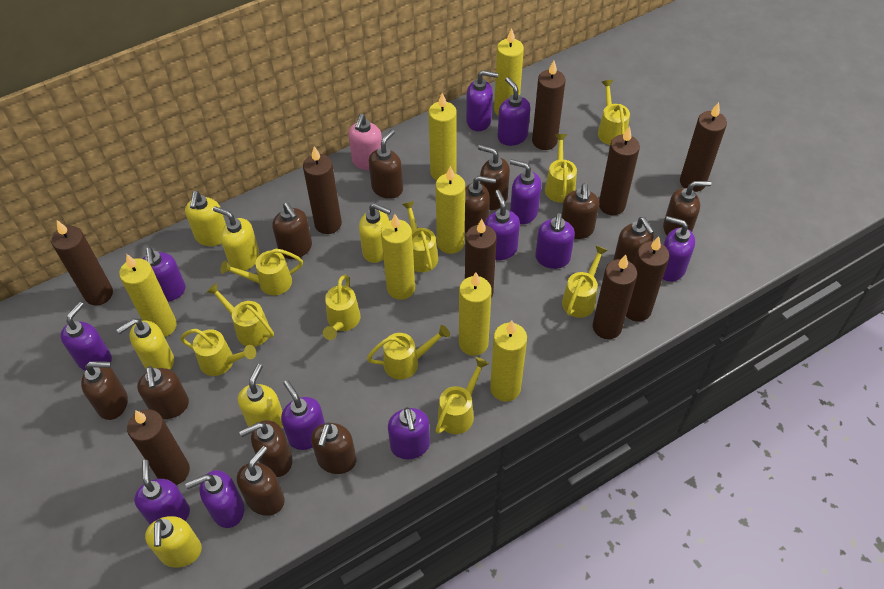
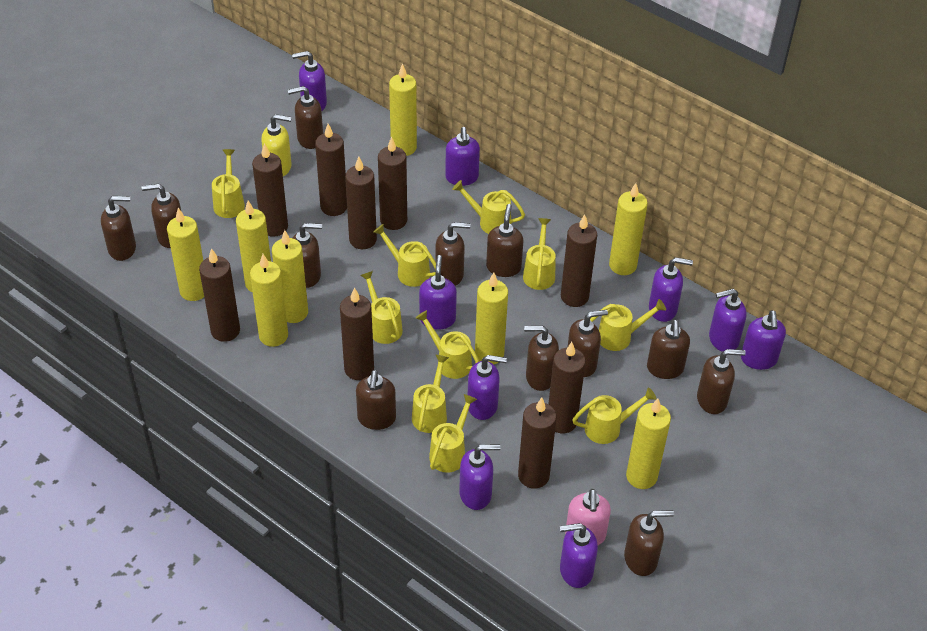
purple soap dispenser: 12 -> 9
yellow candle: 7 -> 8
yellow soap dispenser: 6 -> 1

